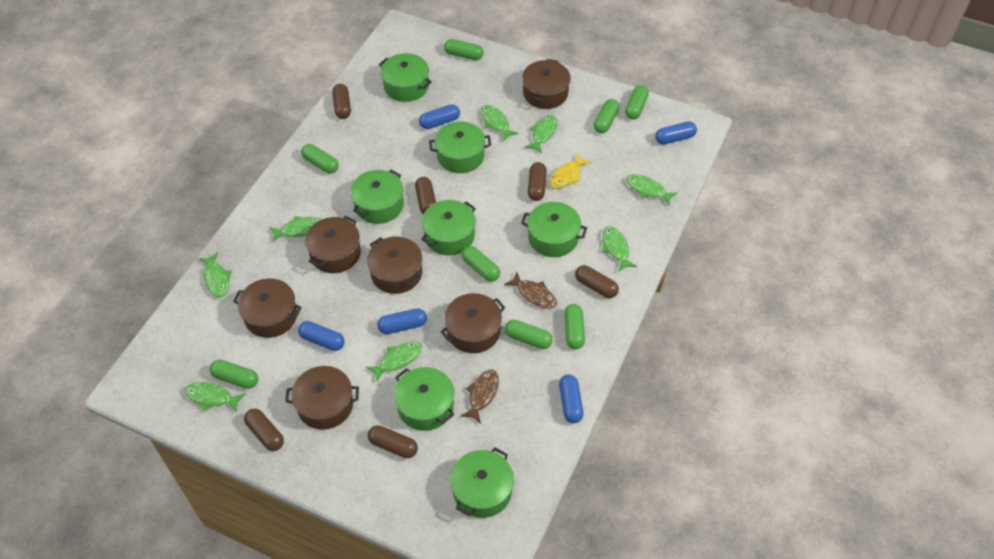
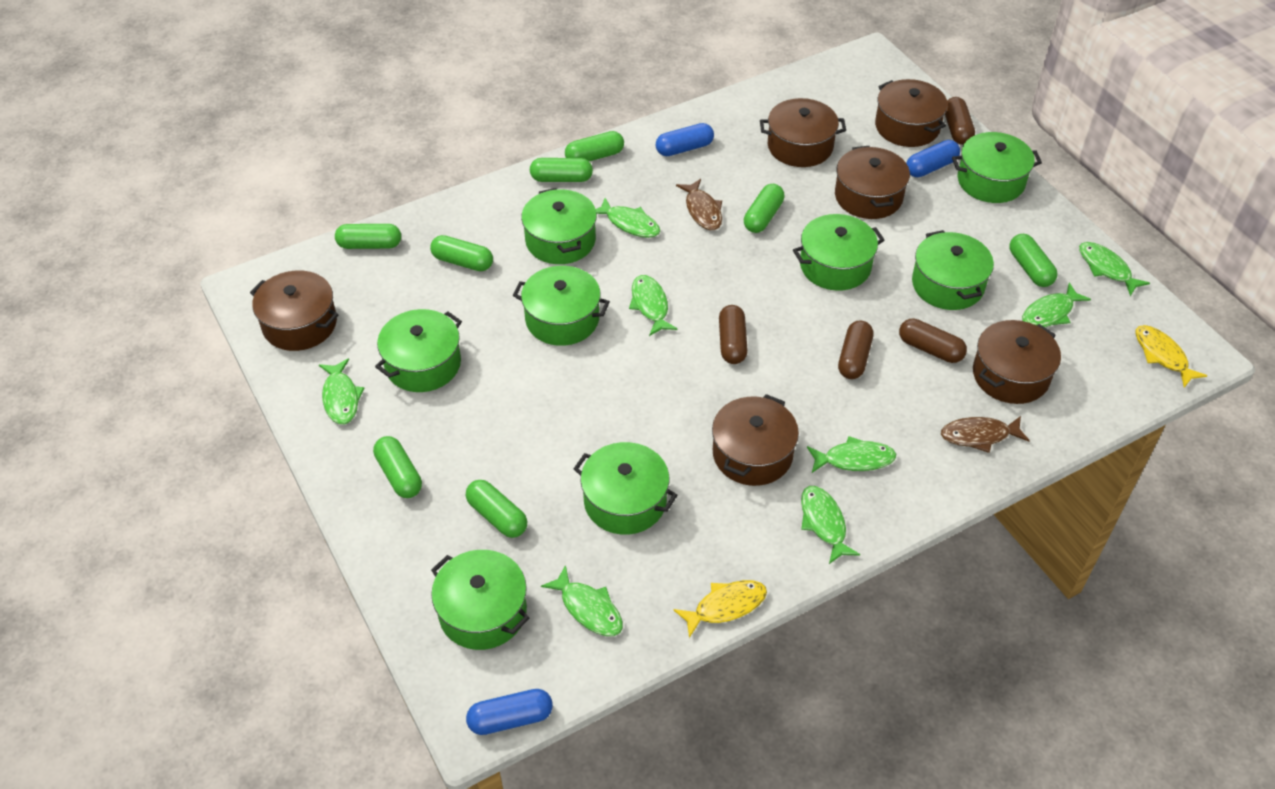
blue capsule: 5 -> 3
brown capsule: 6 -> 4
green pot: 7 -> 8
yellow fish: 1 -> 2

